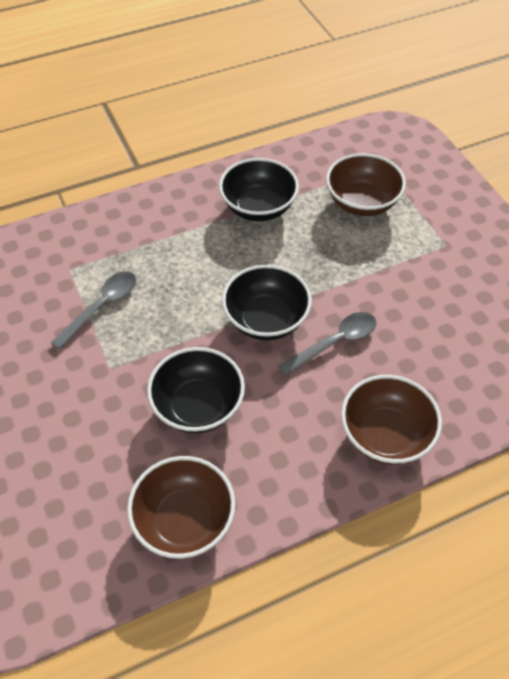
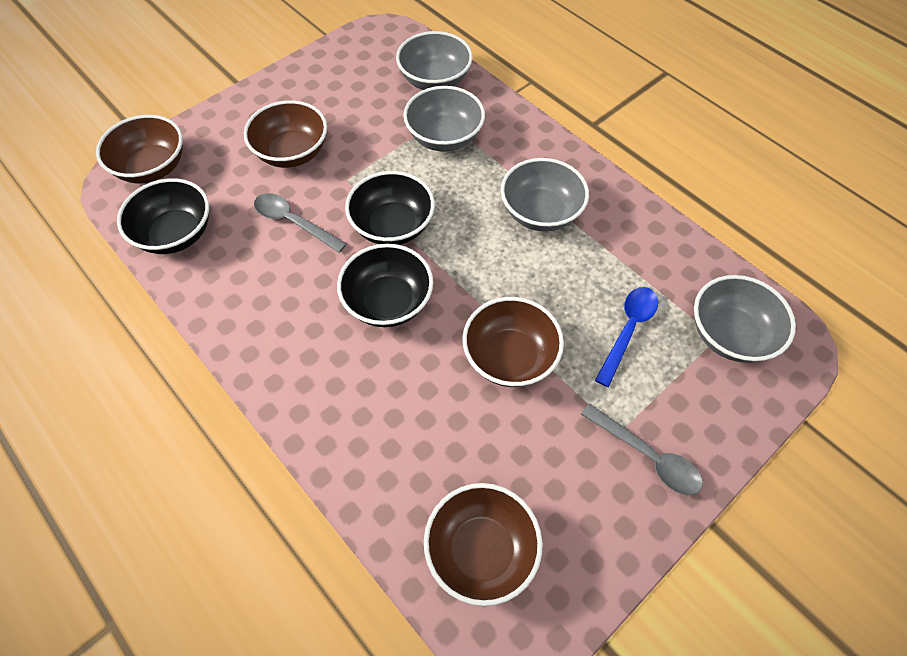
blue spoon: 0 -> 1
brown bowl: 3 -> 4
grey bowl: 0 -> 4

